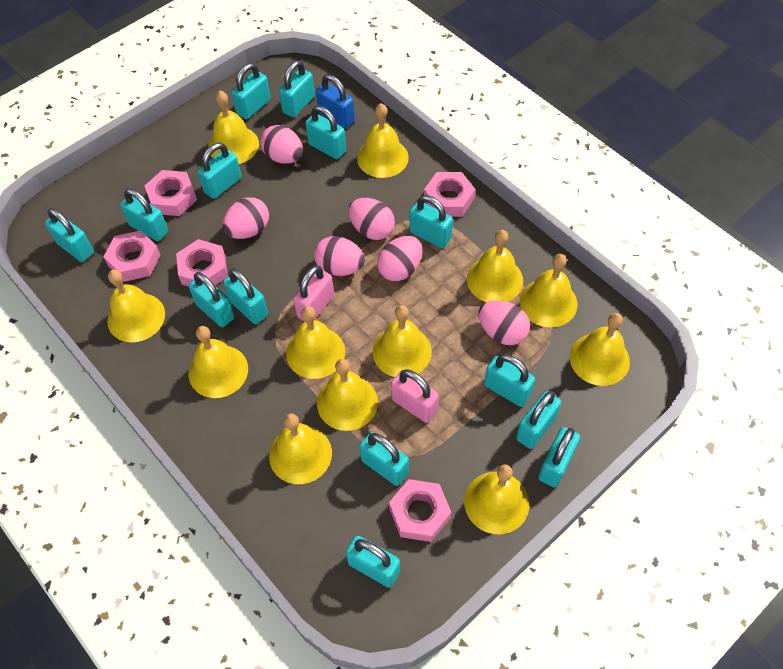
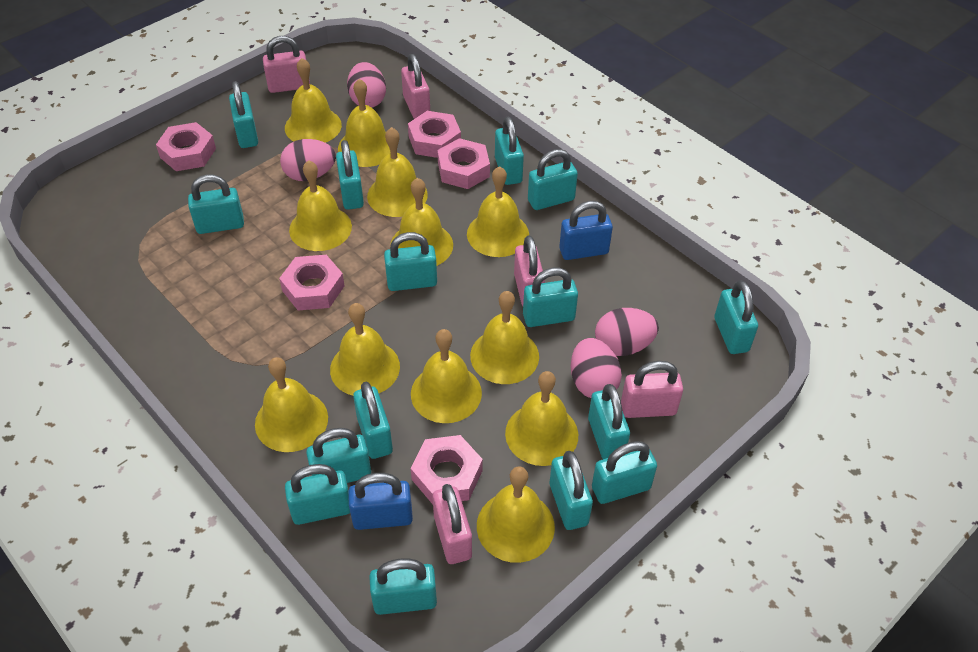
blue padlock: 1 -> 2
pink egg: 6 -> 4
pink padlock: 2 -> 5
turquoise padlock: 14 -> 15

